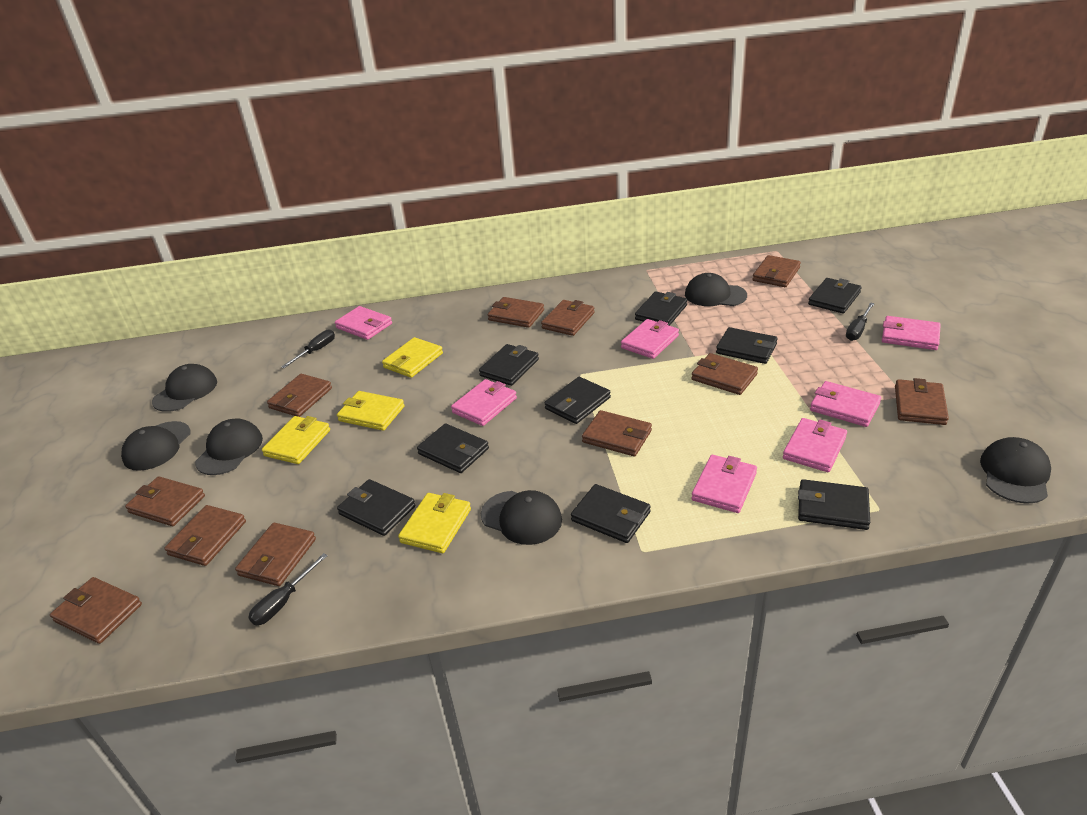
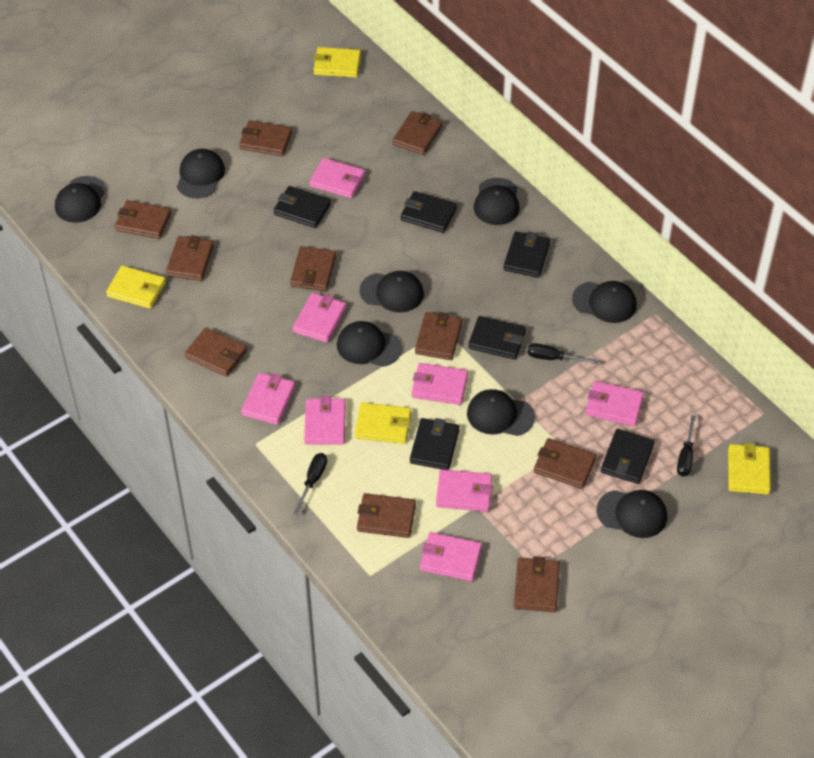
black cap: 6 -> 8
black wallet: 9 -> 6
brown wallet: 11 -> 10
pink wallet: 7 -> 8

